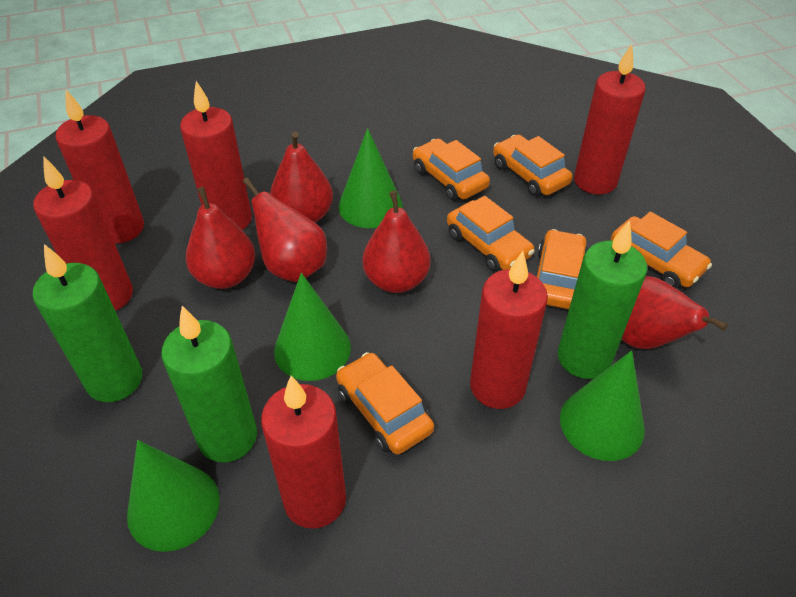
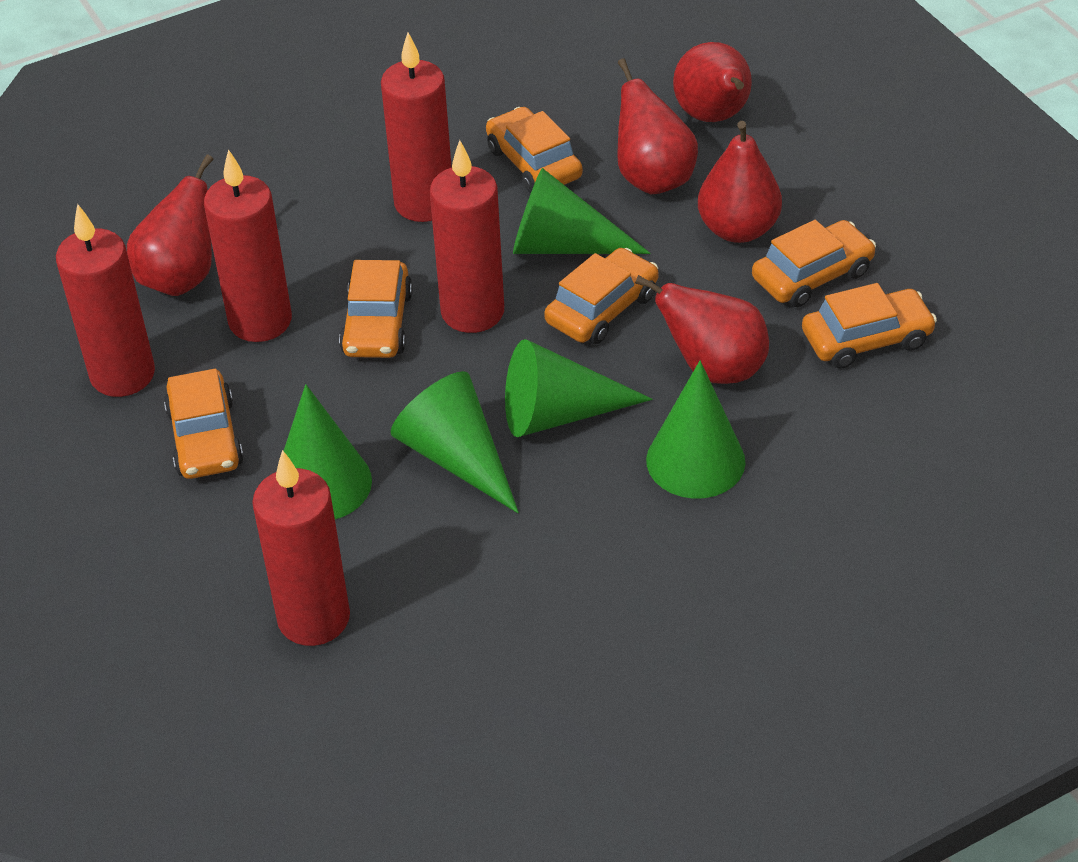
green candle: 3 -> 0
green cone: 4 -> 5
red candle: 6 -> 5

